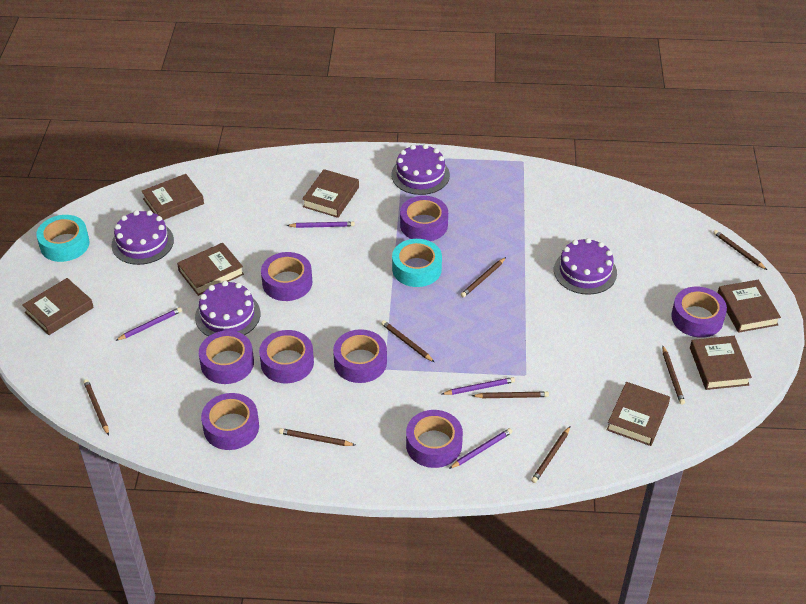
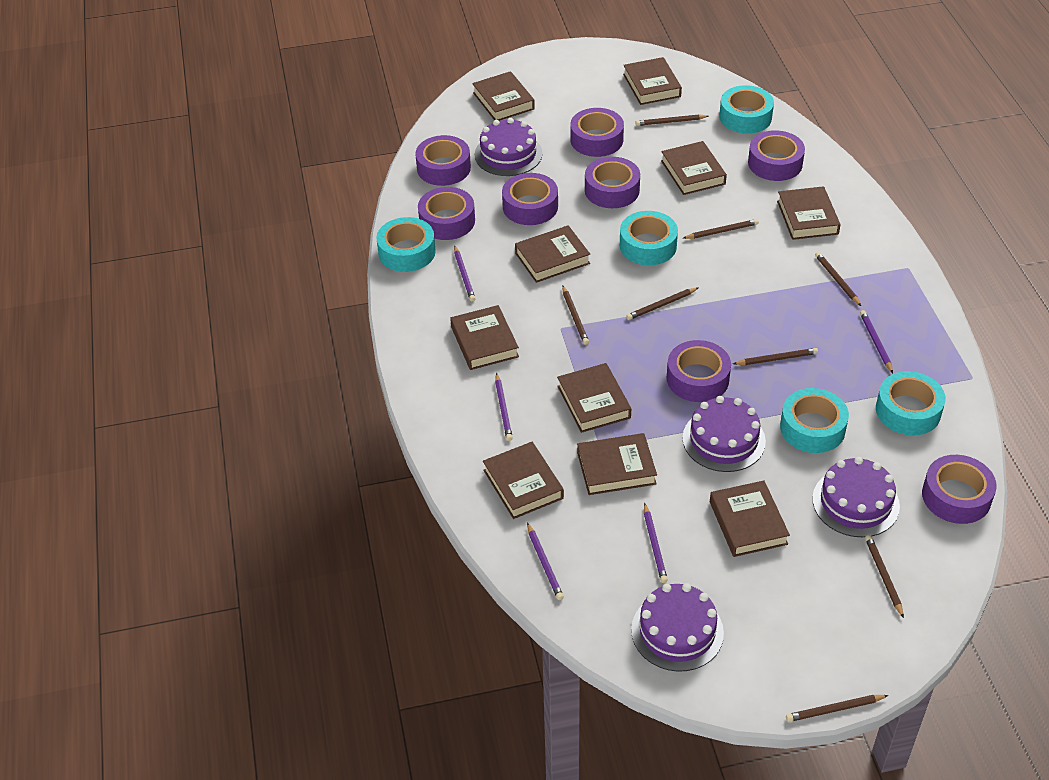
brown book: 7 -> 10
purple pencil: 4 -> 5
turquoise tape: 2 -> 5

